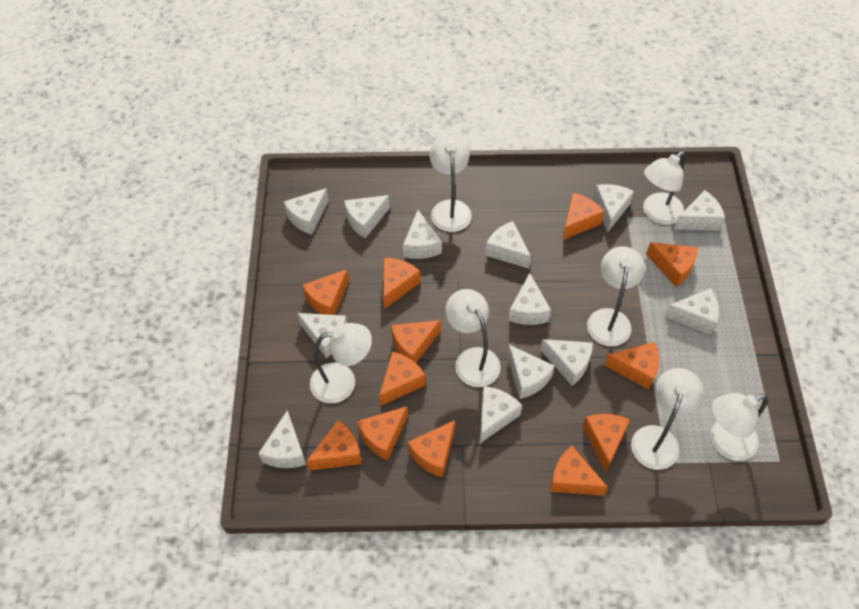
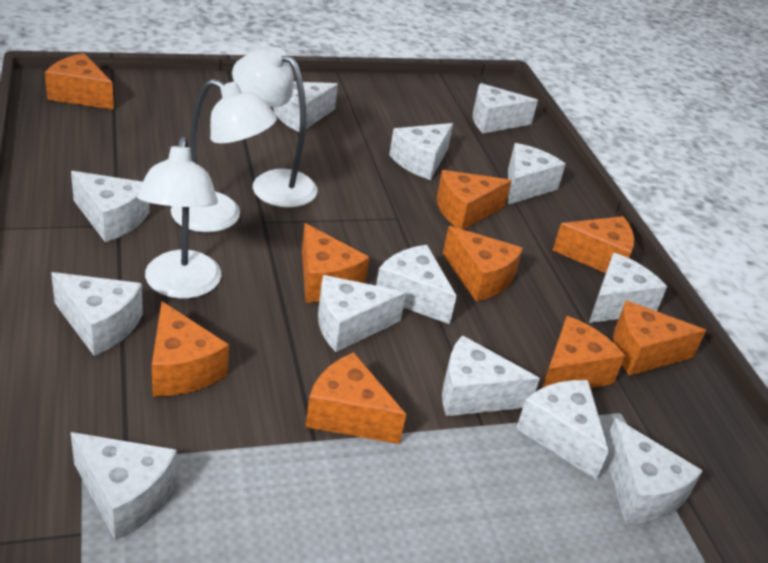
orange cheese: 12 -> 9
white lamp: 7 -> 3

